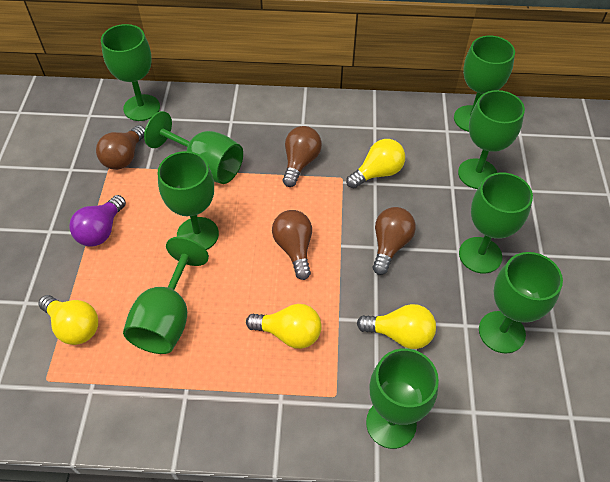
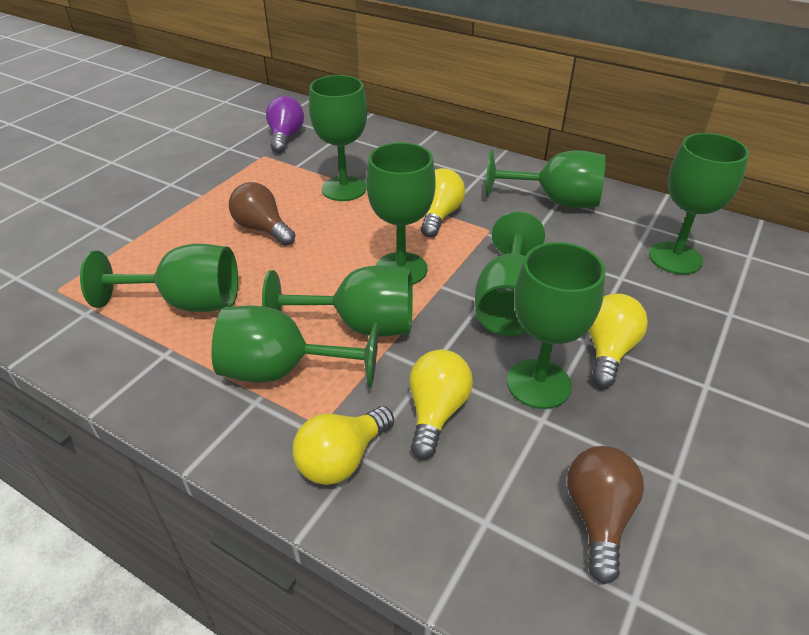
brown light bulb: 4 -> 2

